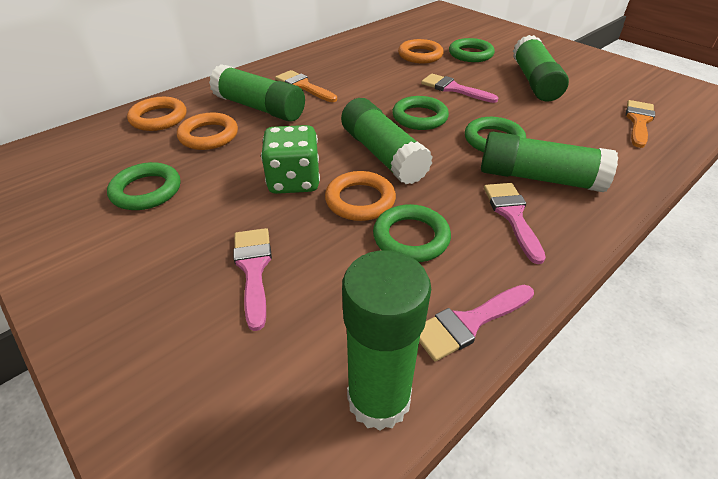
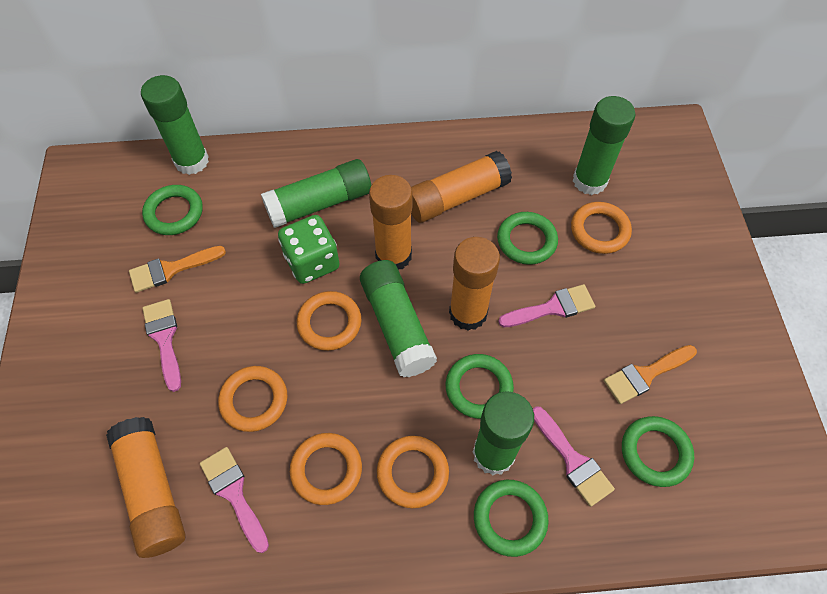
orange glue stick: 0 -> 4
orange ring: 4 -> 5

